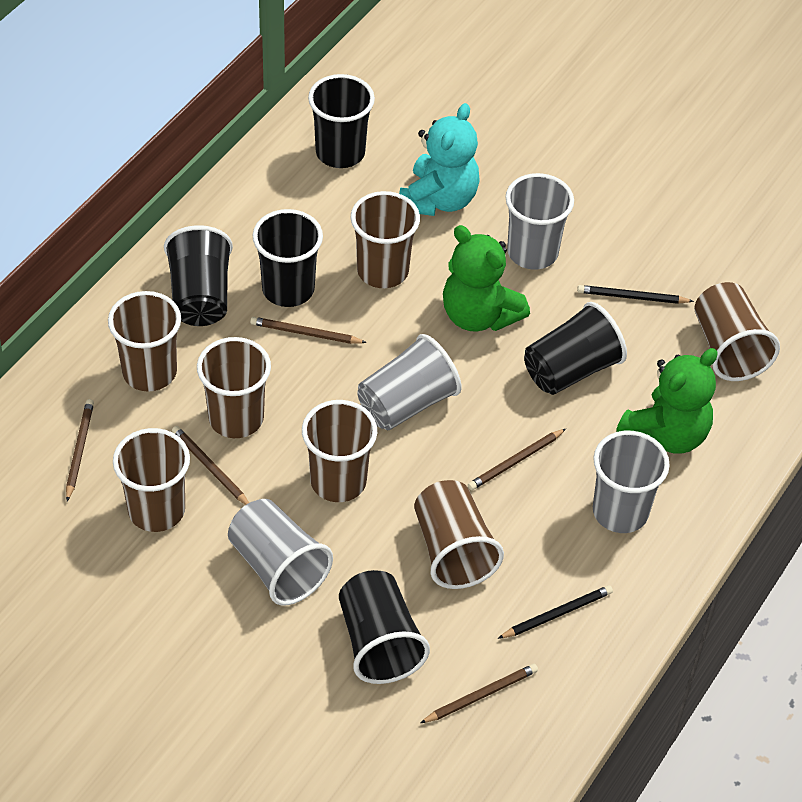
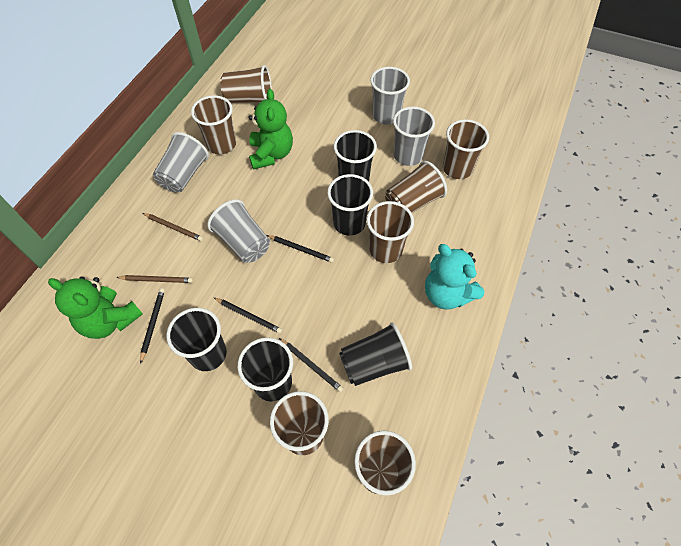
black pencil: 2 -> 4
brown pencil: 5 -> 2

